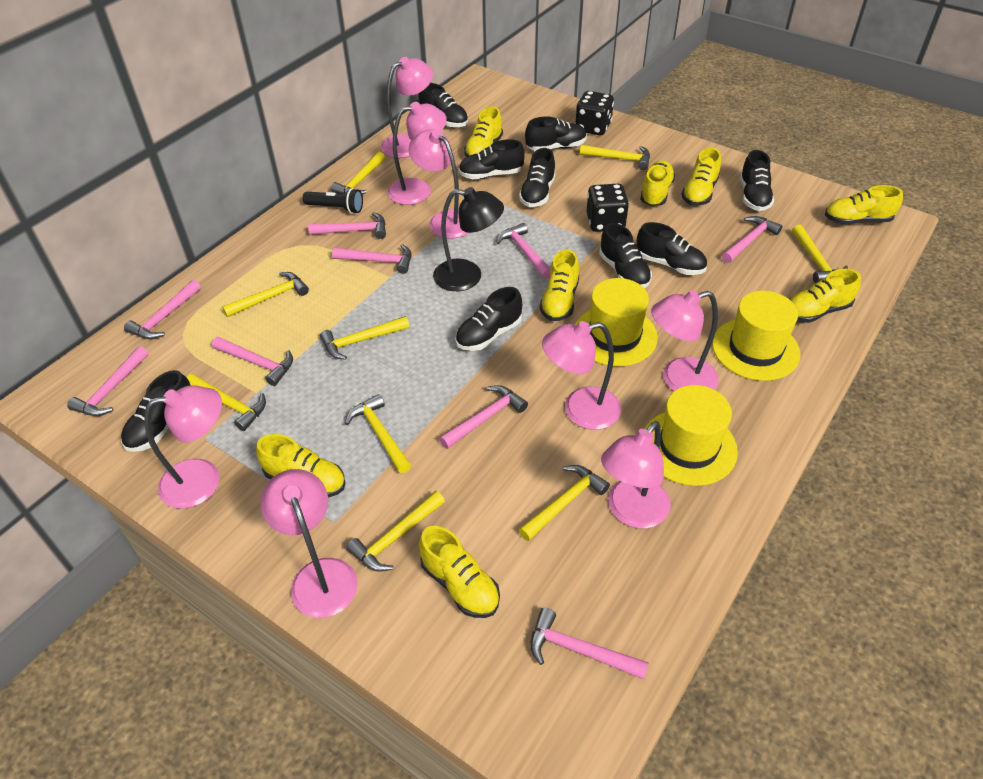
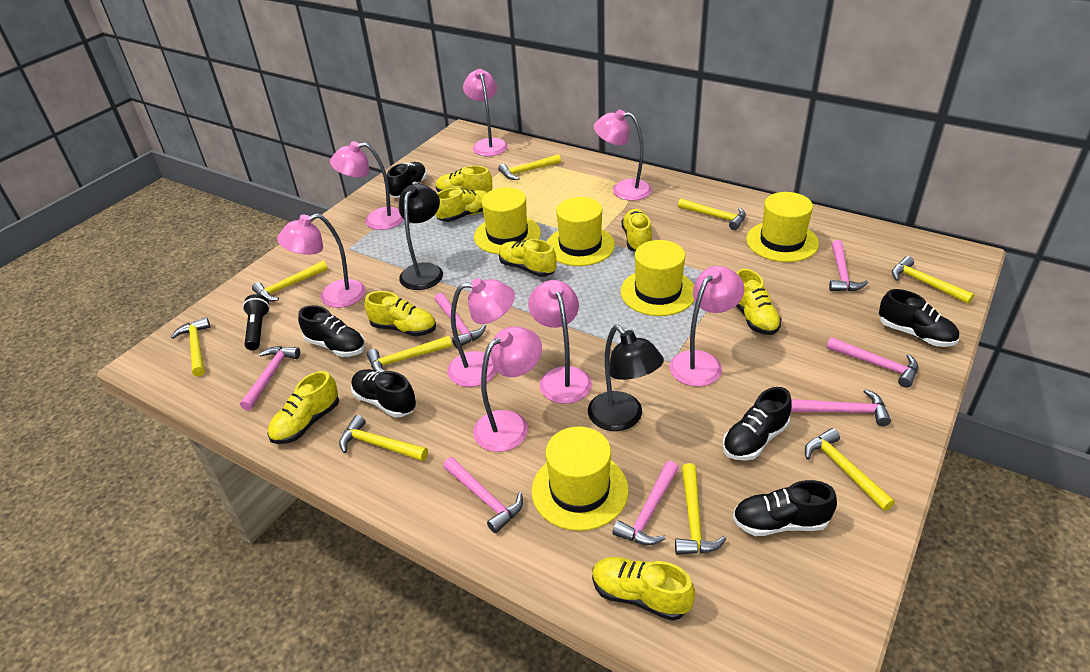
black dice: 2 -> 0
black lamp: 1 -> 2
black shoe: 9 -> 6
pink hammer: 9 -> 7
yellow hat: 3 -> 5

